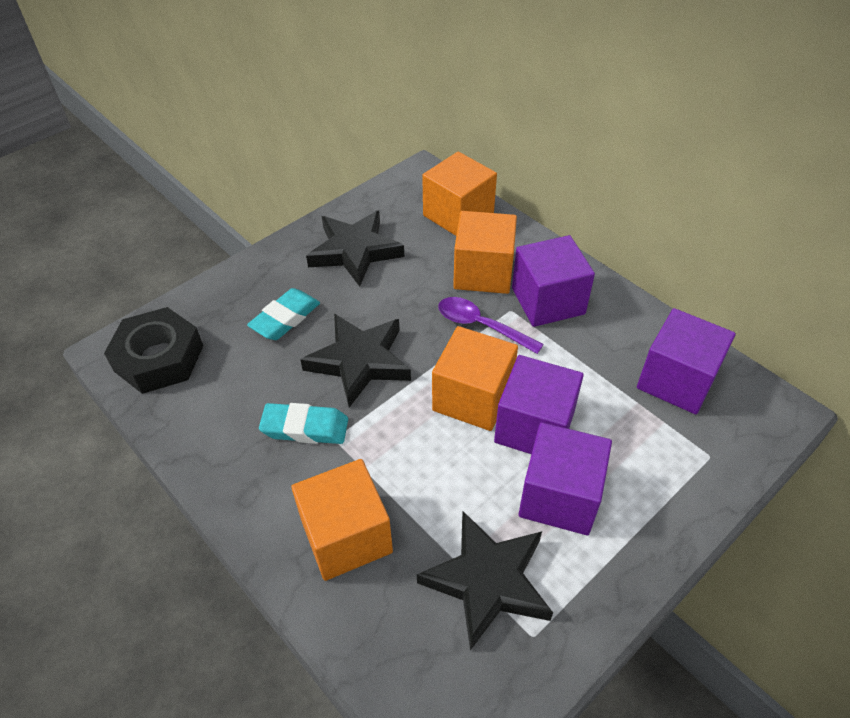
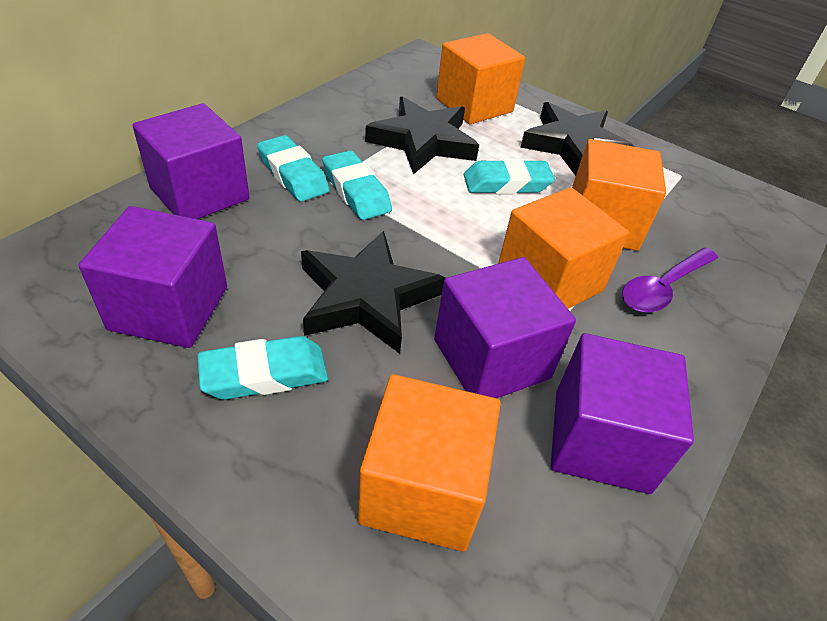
black nut: 1 -> 0
turquoise eraser: 2 -> 4

